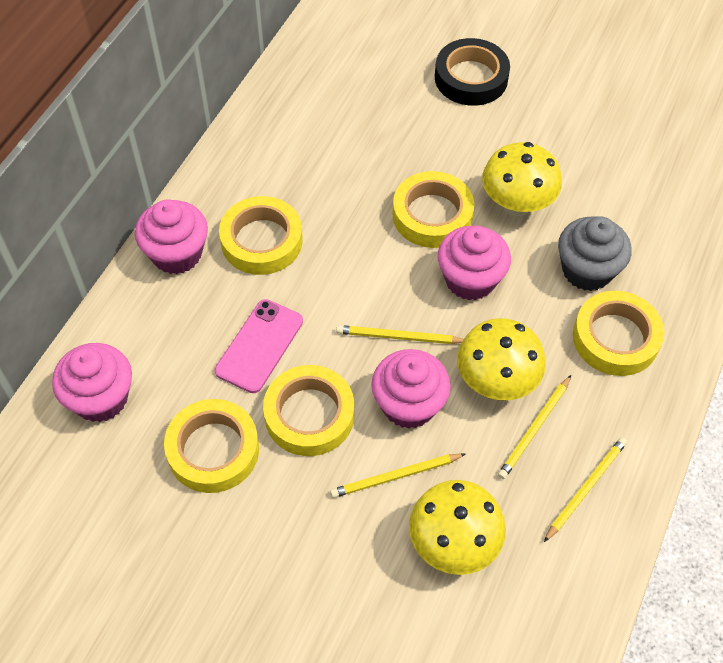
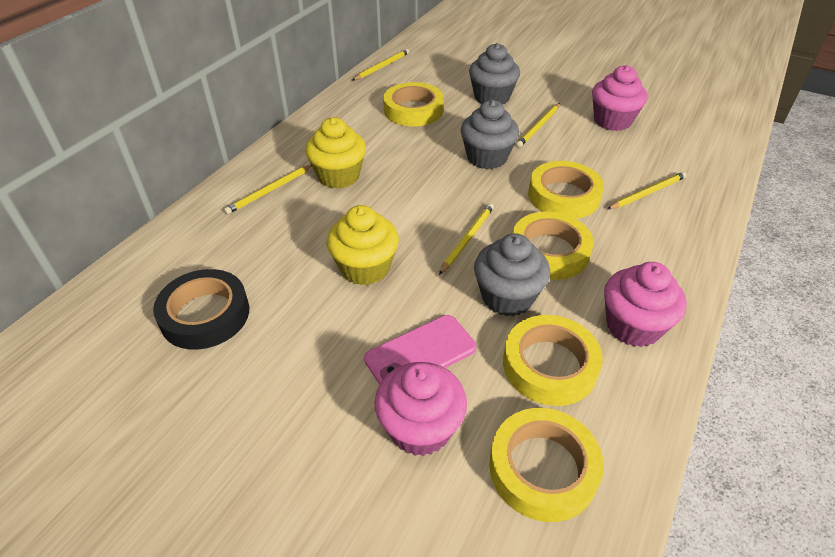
grey cupcake: 1 -> 3
pink cupcake: 4 -> 3
yellow cupcake: 0 -> 2
yellow mushroom: 3 -> 0
yellow pencil: 4 -> 5

